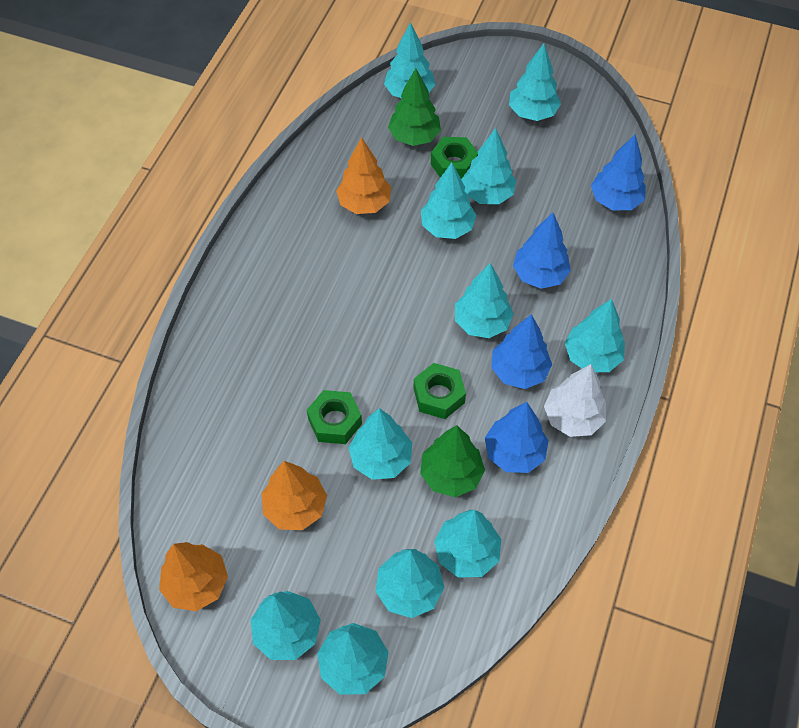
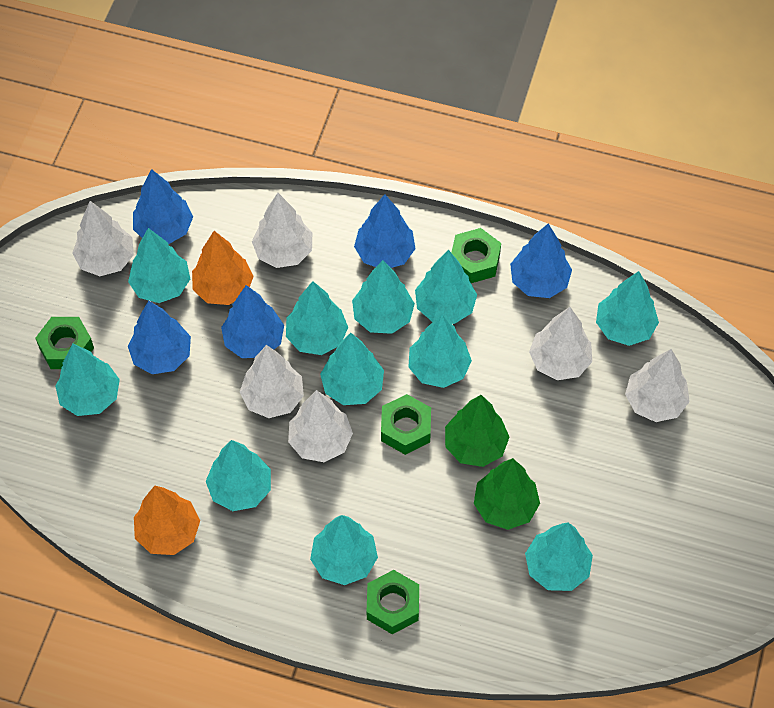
blue tree: 4 -> 5
green nut: 3 -> 4
orange tree: 3 -> 2
white tree: 1 -> 6

